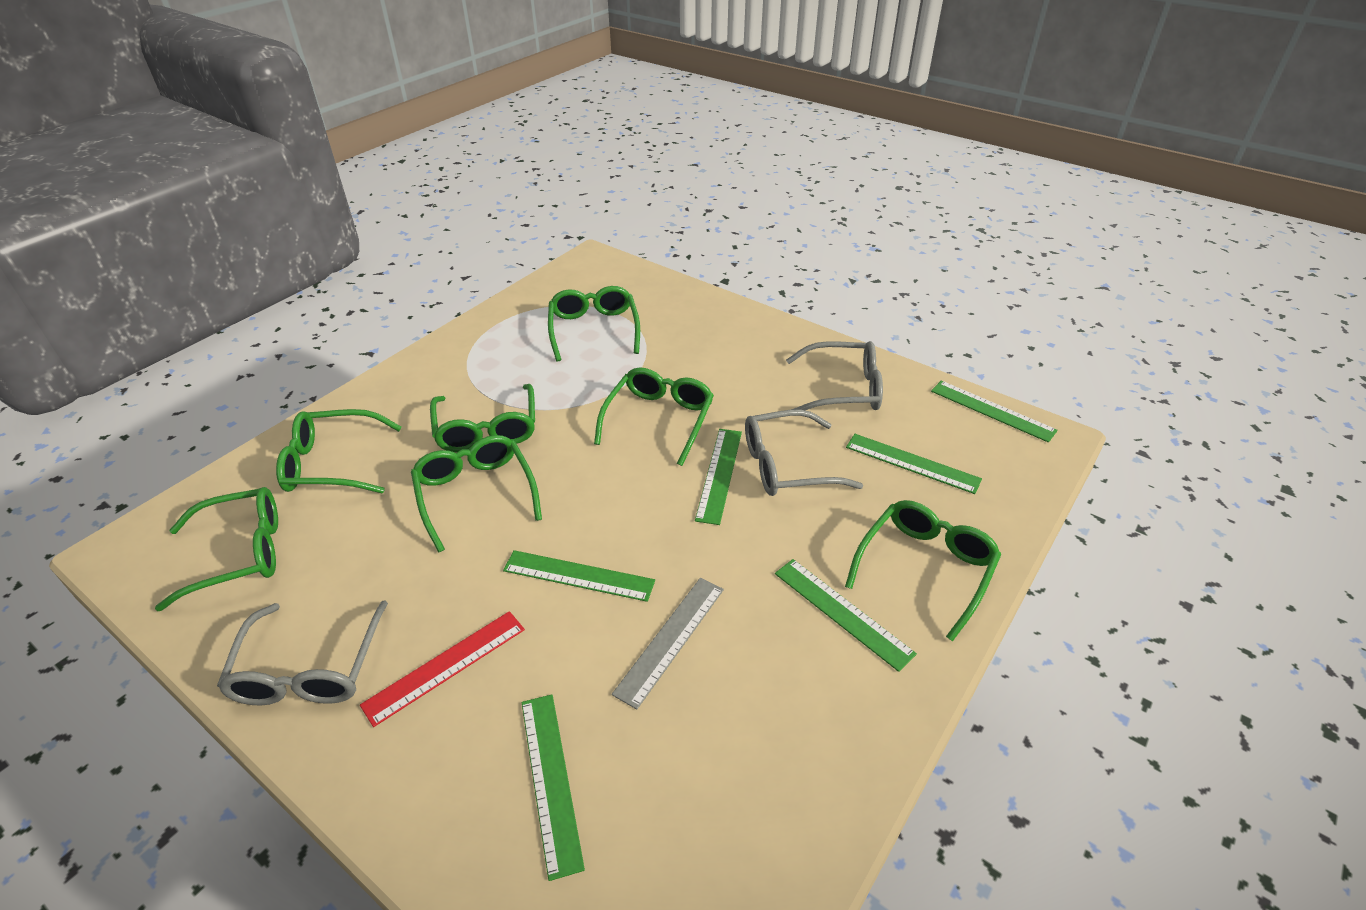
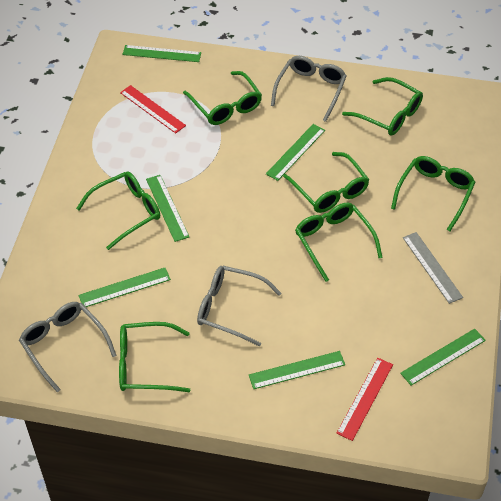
red ruler: 1 -> 2

